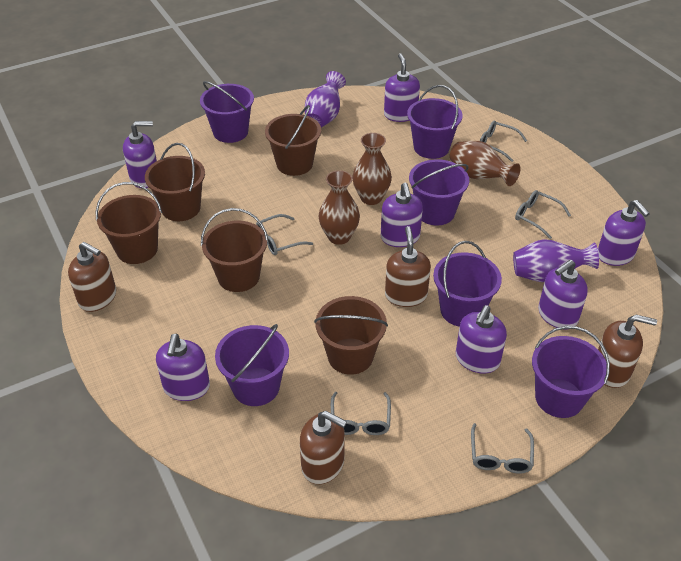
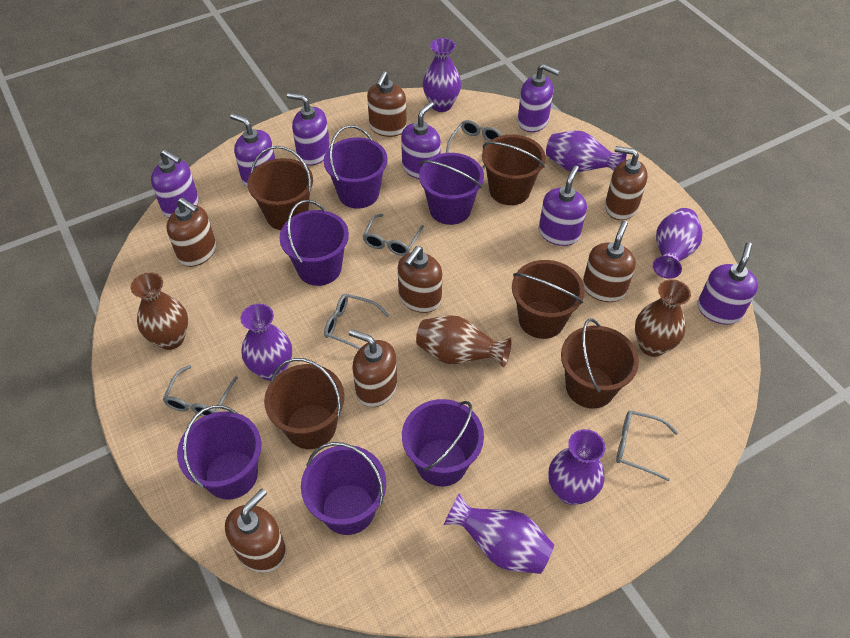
brown soap dispenser: 4 -> 7
purple vase: 2 -> 6

